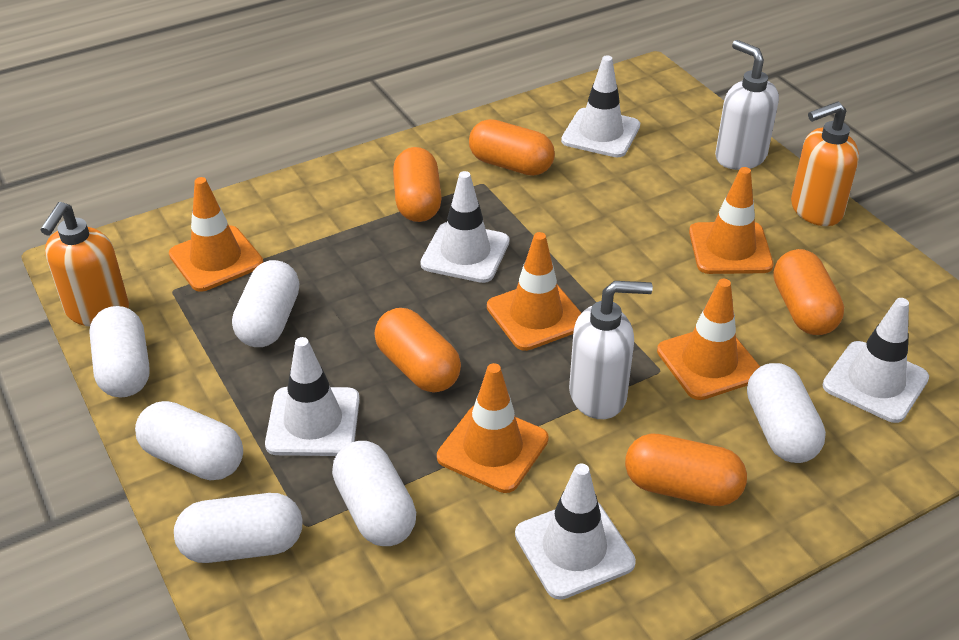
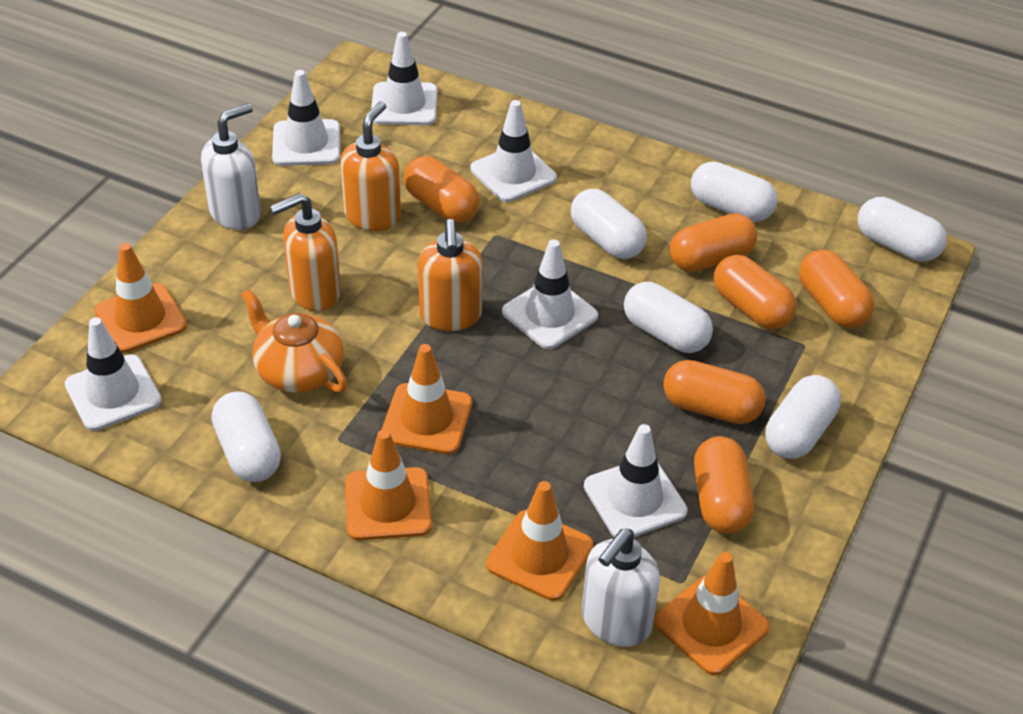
orange capsule: 5 -> 6
orange soap dispenser: 2 -> 3
orange teapot: 0 -> 1
white traffic cone: 5 -> 6

